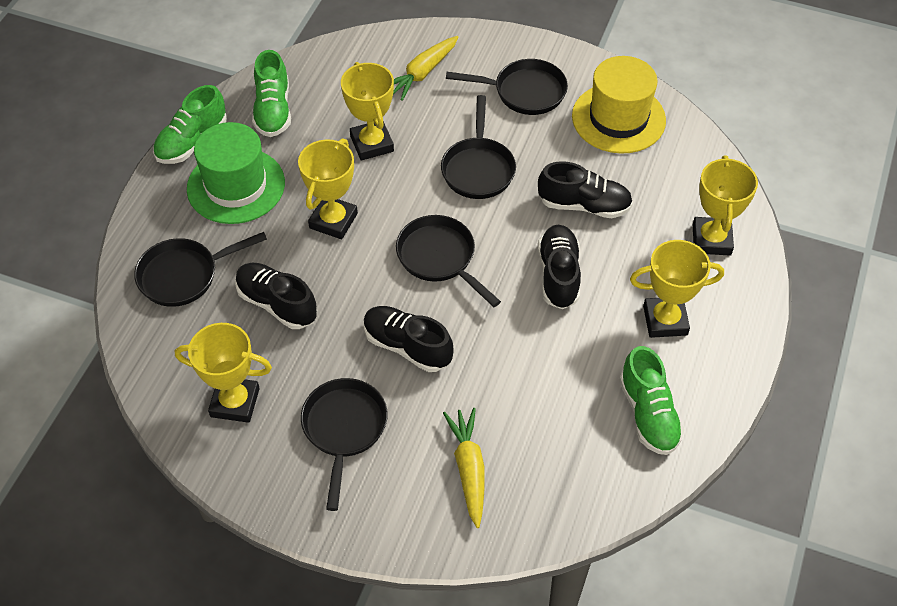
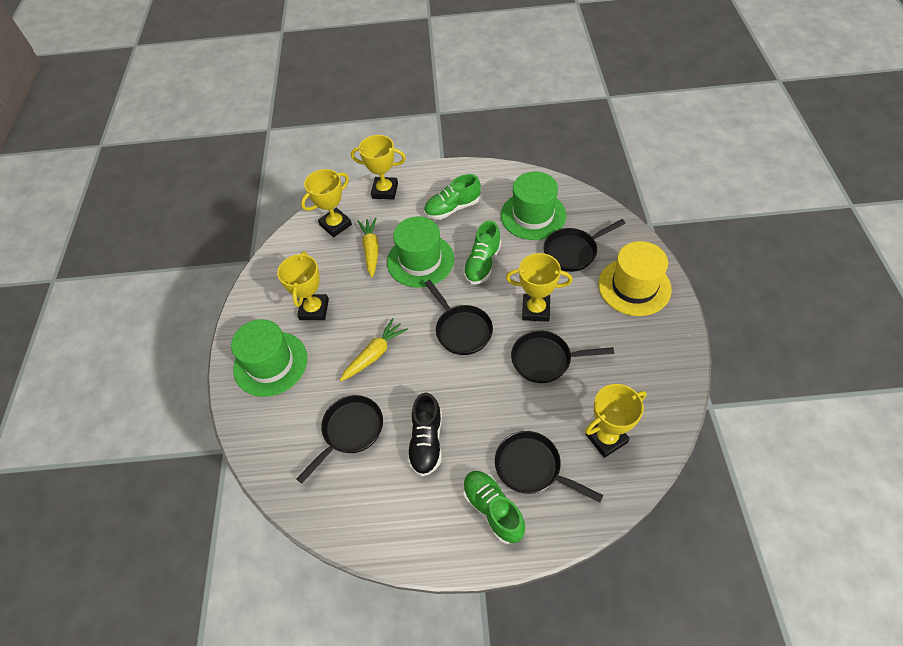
black shoe: 4 -> 1
green hat: 1 -> 3

